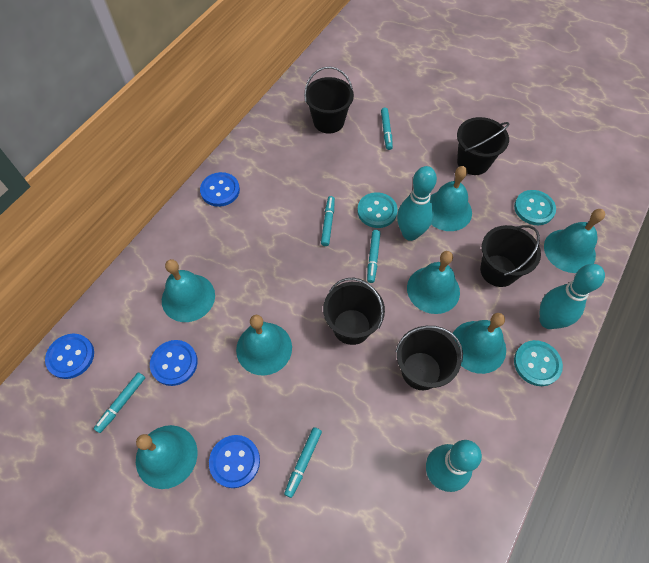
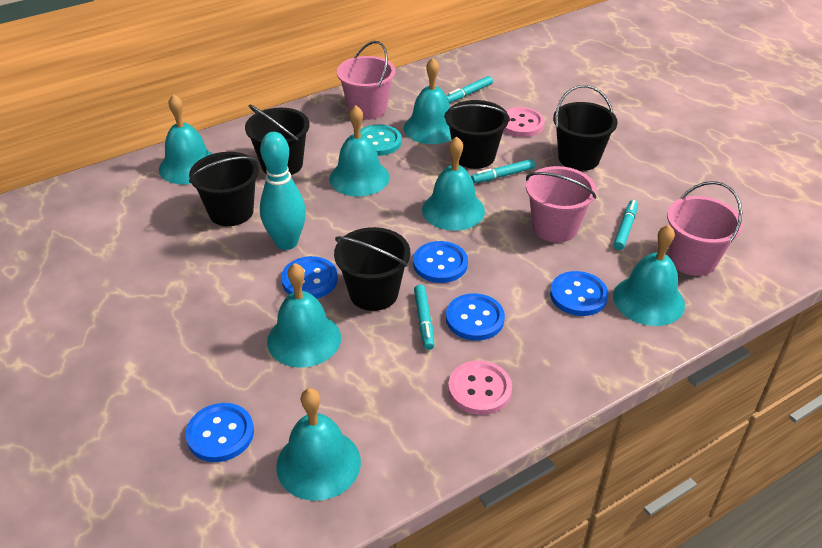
blue button: 4 -> 5
pink bucket: 0 -> 3
pink button: 0 -> 2
turquoise bowling pin: 3 -> 1
turquoise button: 3 -> 1
turquoise marker: 5 -> 4

